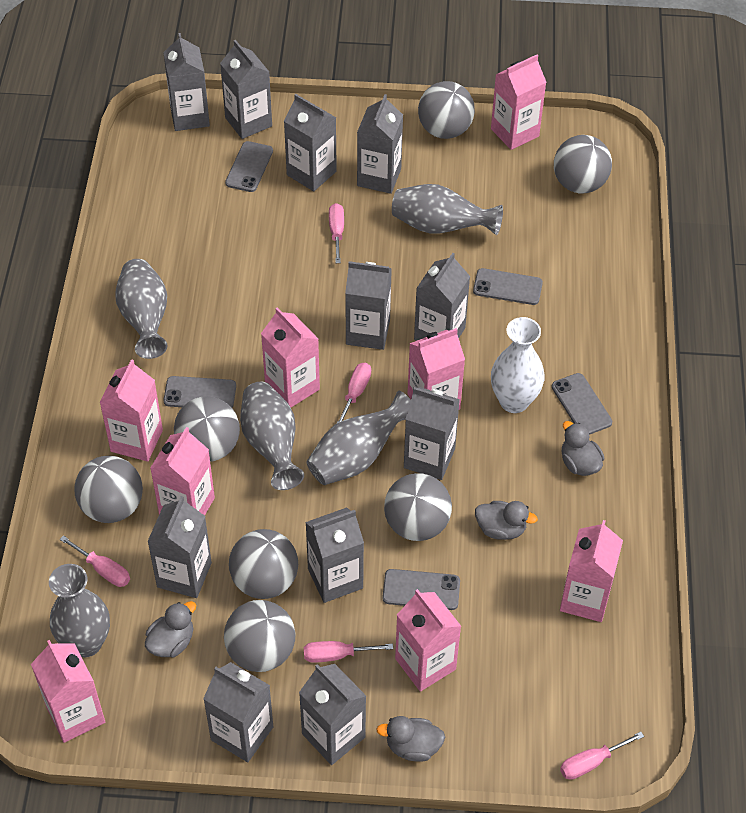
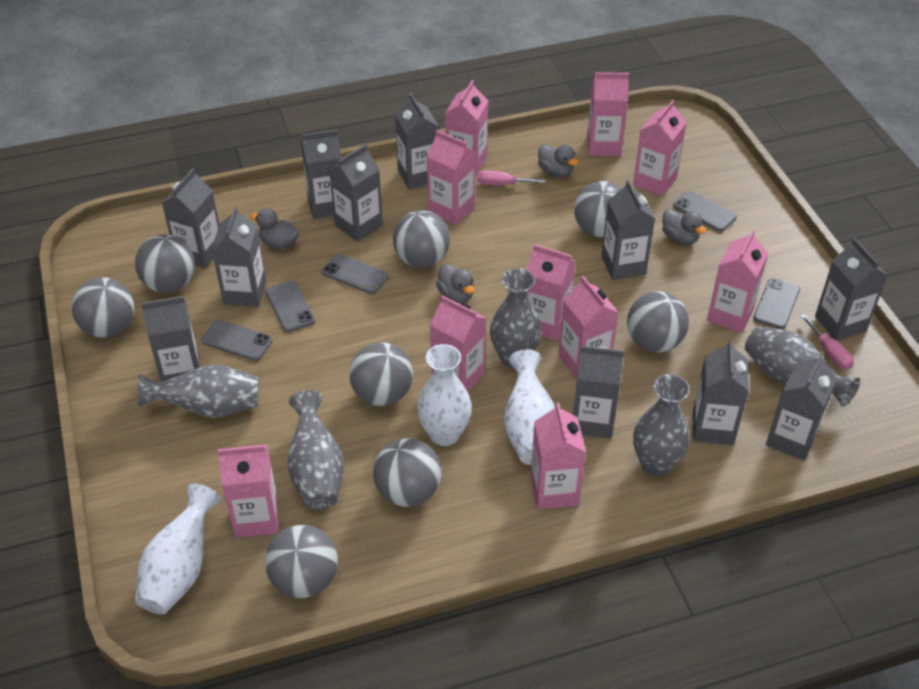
grey ball: 7 -> 8
pink carton: 8 -> 10
pink screwdriver: 5 -> 2
white vase: 1 -> 3

